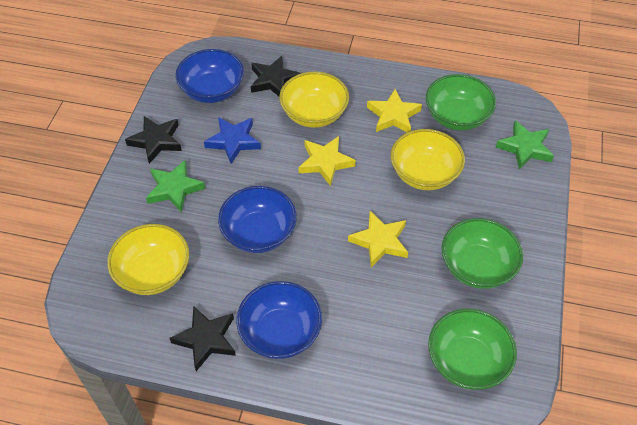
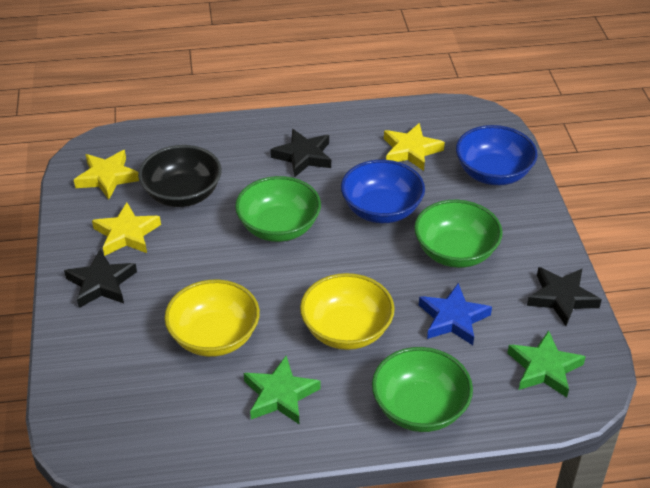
black bowl: 0 -> 1
blue bowl: 3 -> 2
yellow bowl: 3 -> 2

